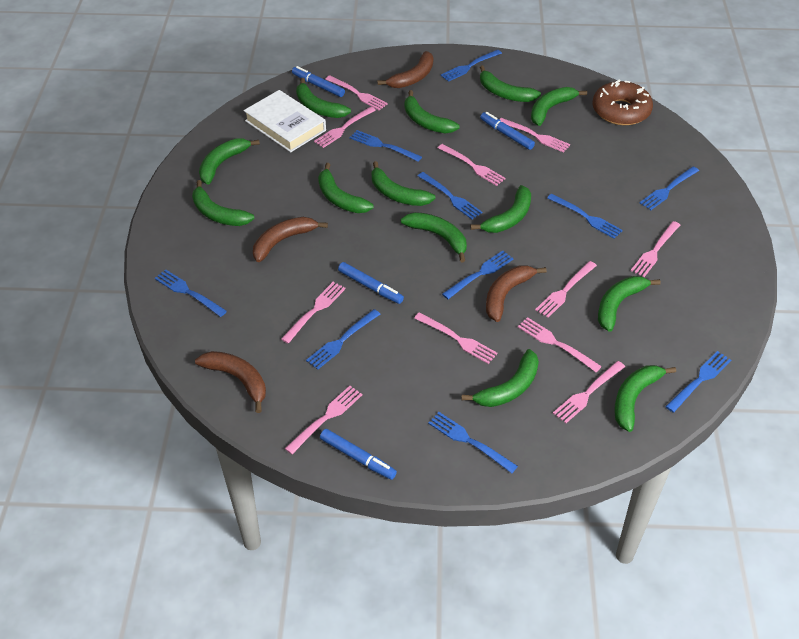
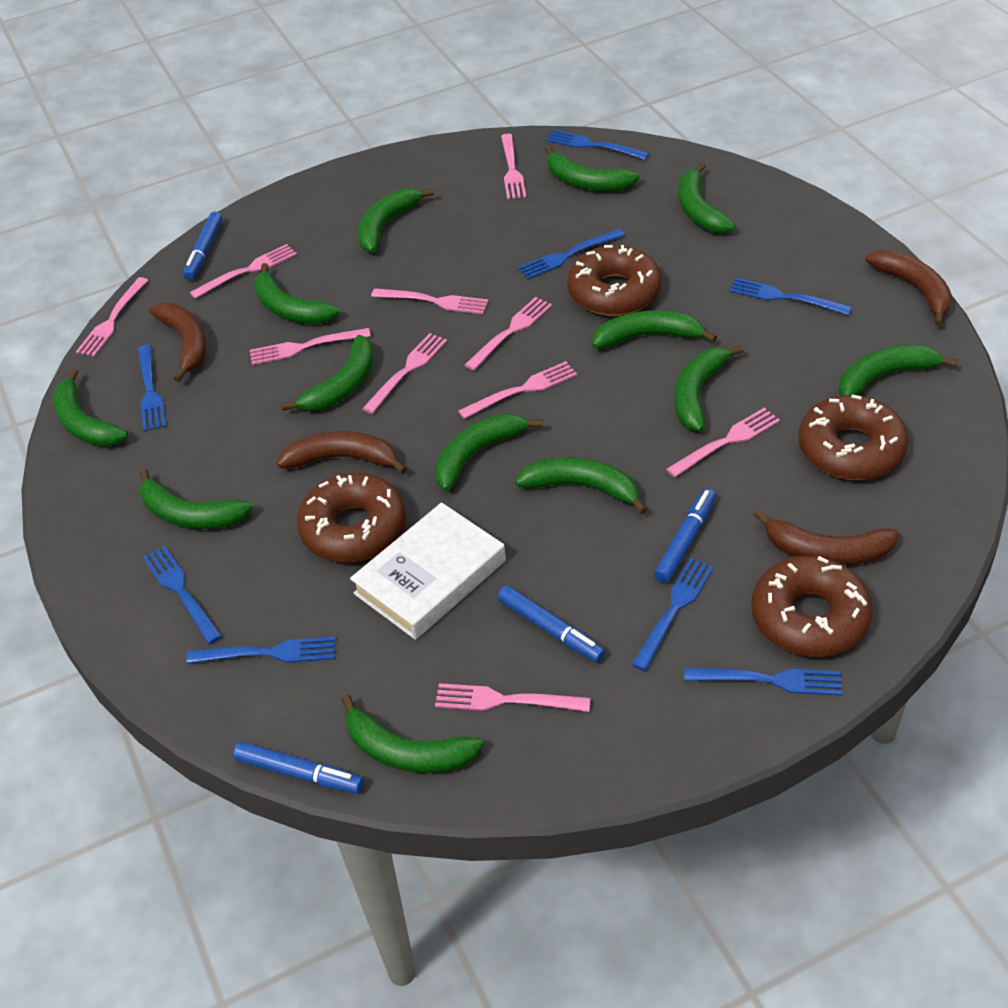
blue fork: 10 -> 8
brown donut: 1 -> 4
pink fork: 11 -> 10

